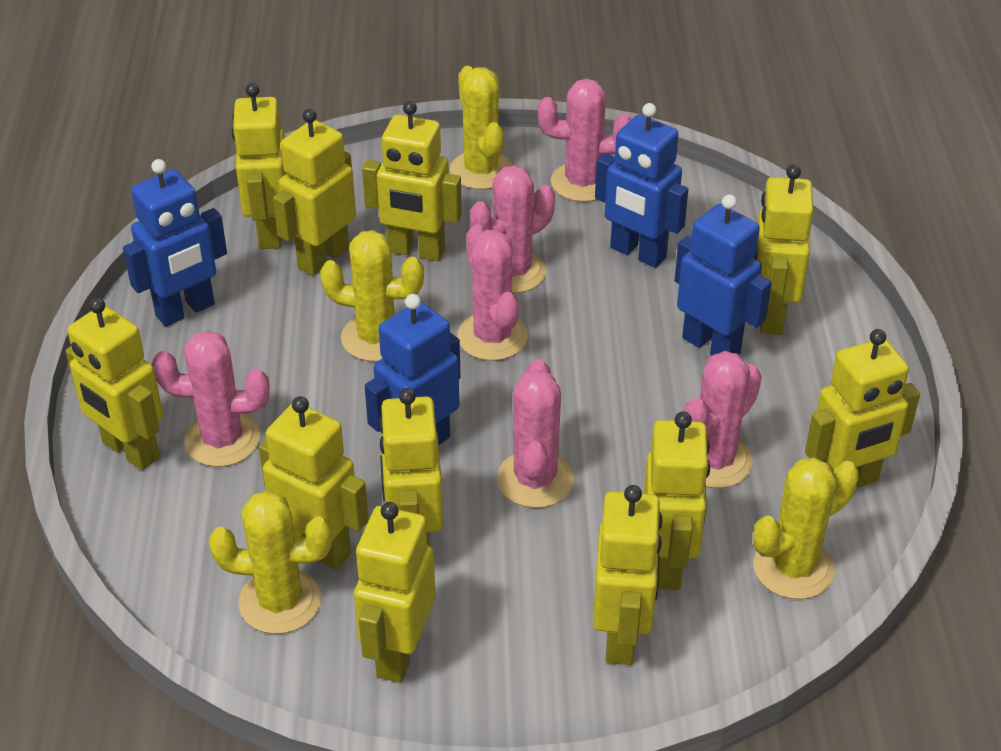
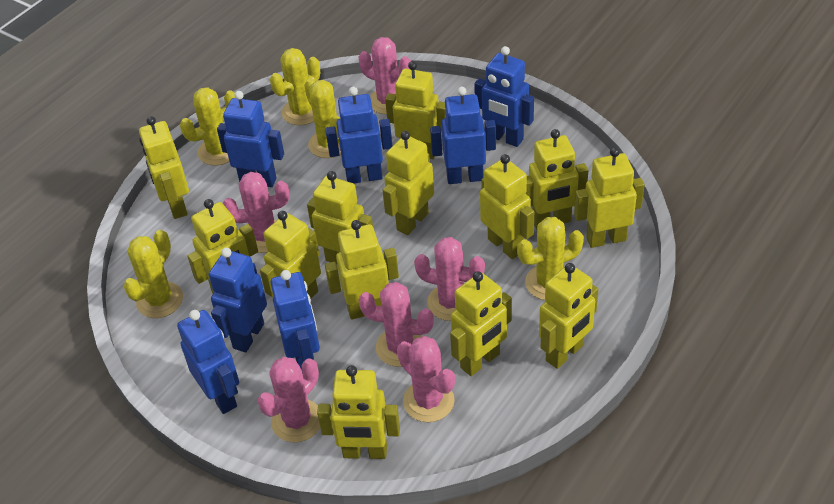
blue robot: 4 -> 7
yellow cactus: 4 -> 5
yellow robot: 11 -> 13

